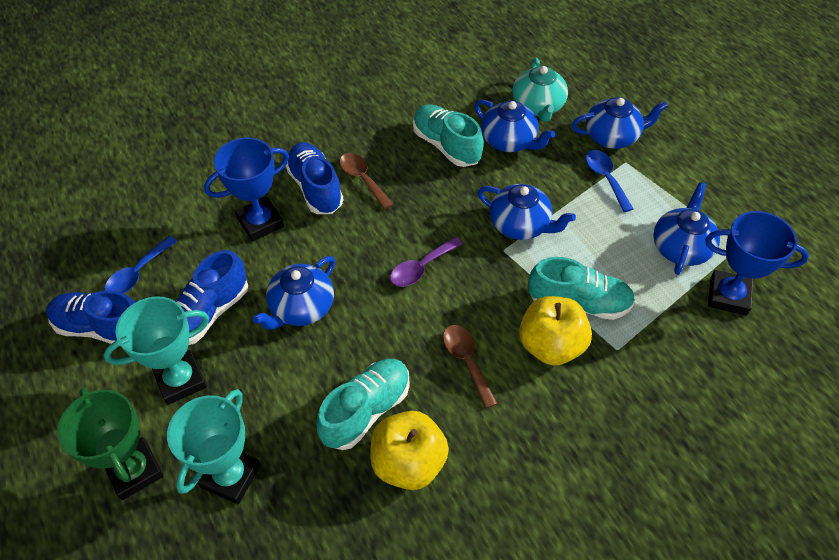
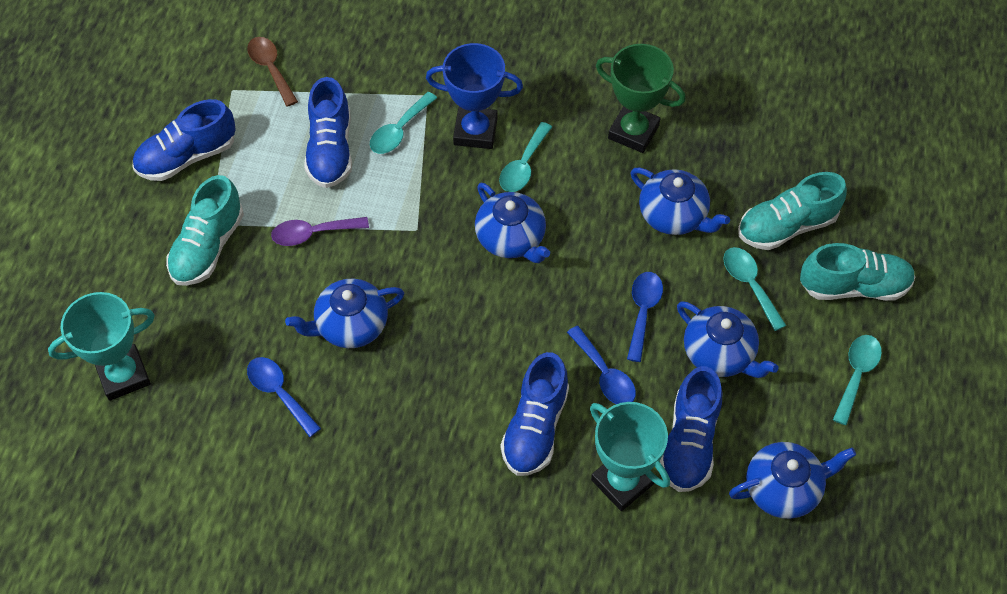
blue shoe: 3 -> 4
blue spoon: 2 -> 3
blue trophy: 2 -> 1
brown spoon: 2 -> 1
turquoise spoon: 0 -> 4
turquoise teapot: 1 -> 0
yellow apple: 2 -> 0

